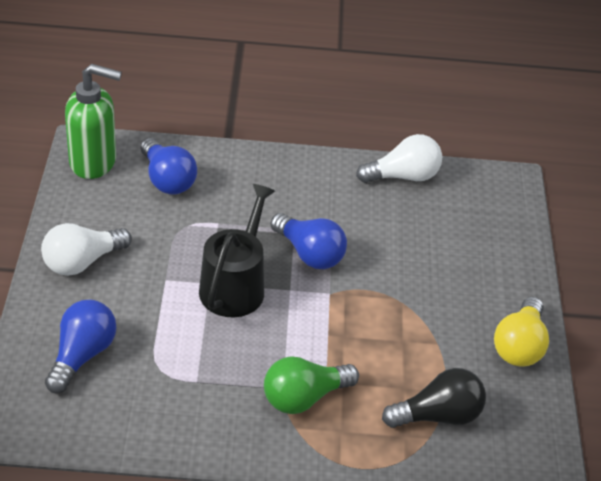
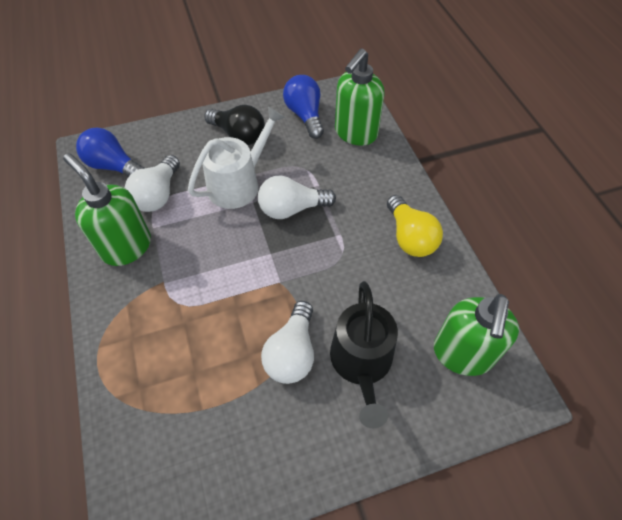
blue light bulb: 3 -> 2
green light bulb: 1 -> 0
green soap dispenser: 1 -> 3
white light bulb: 2 -> 3
white watering can: 0 -> 1

